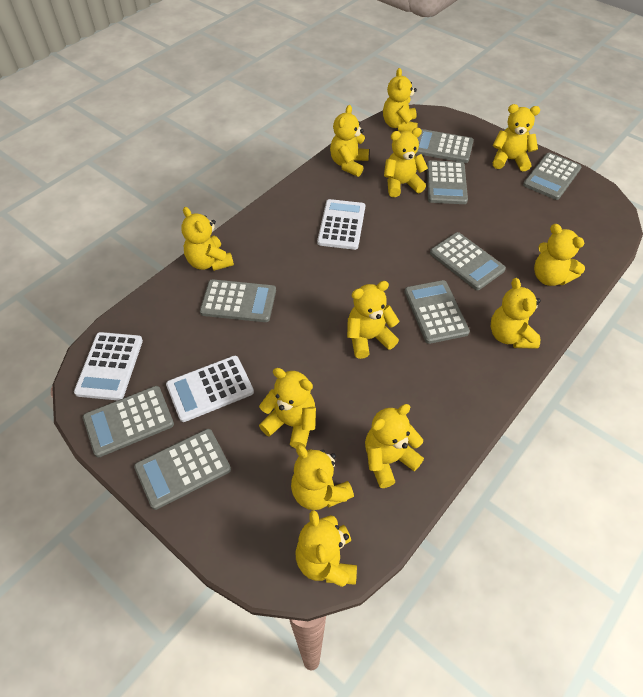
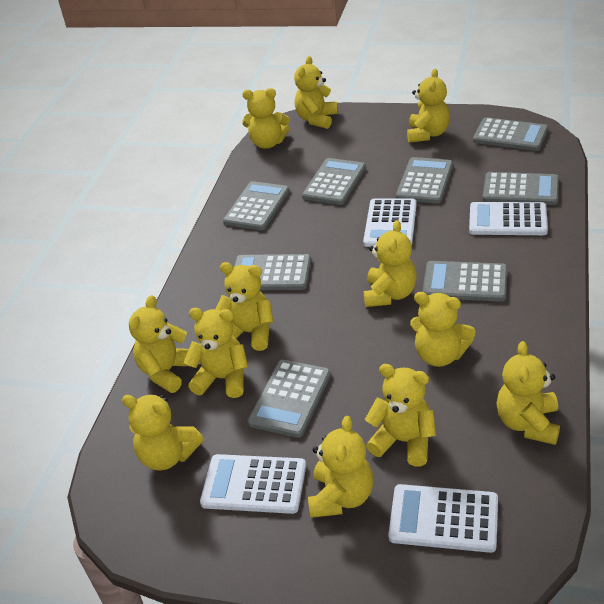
white calculator: 3 -> 4

